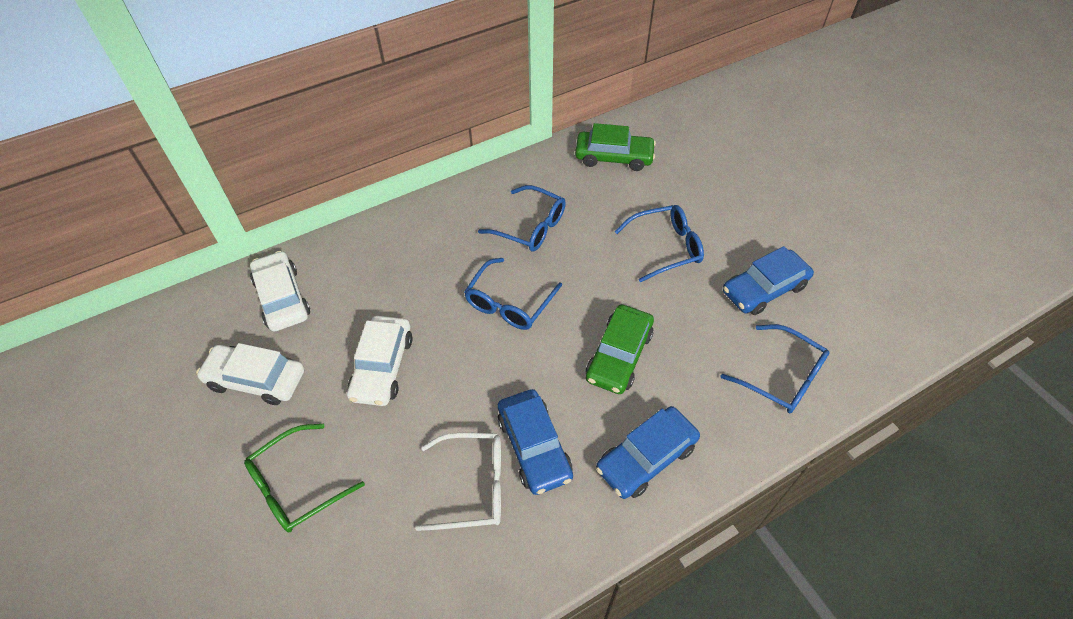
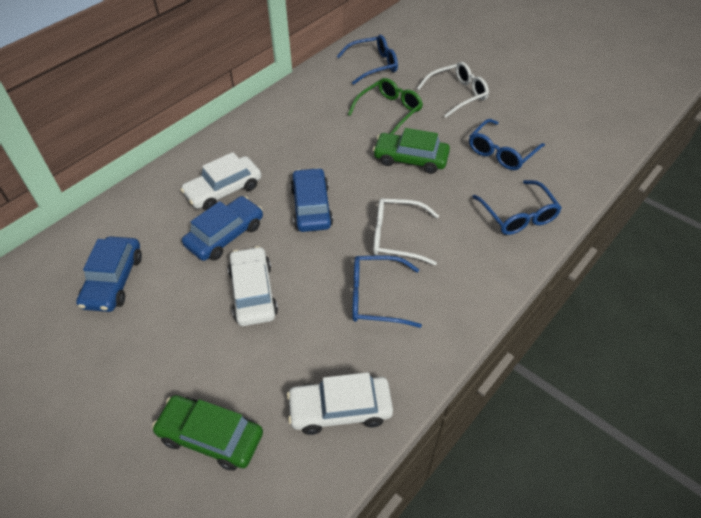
white glasses: 1 -> 2

